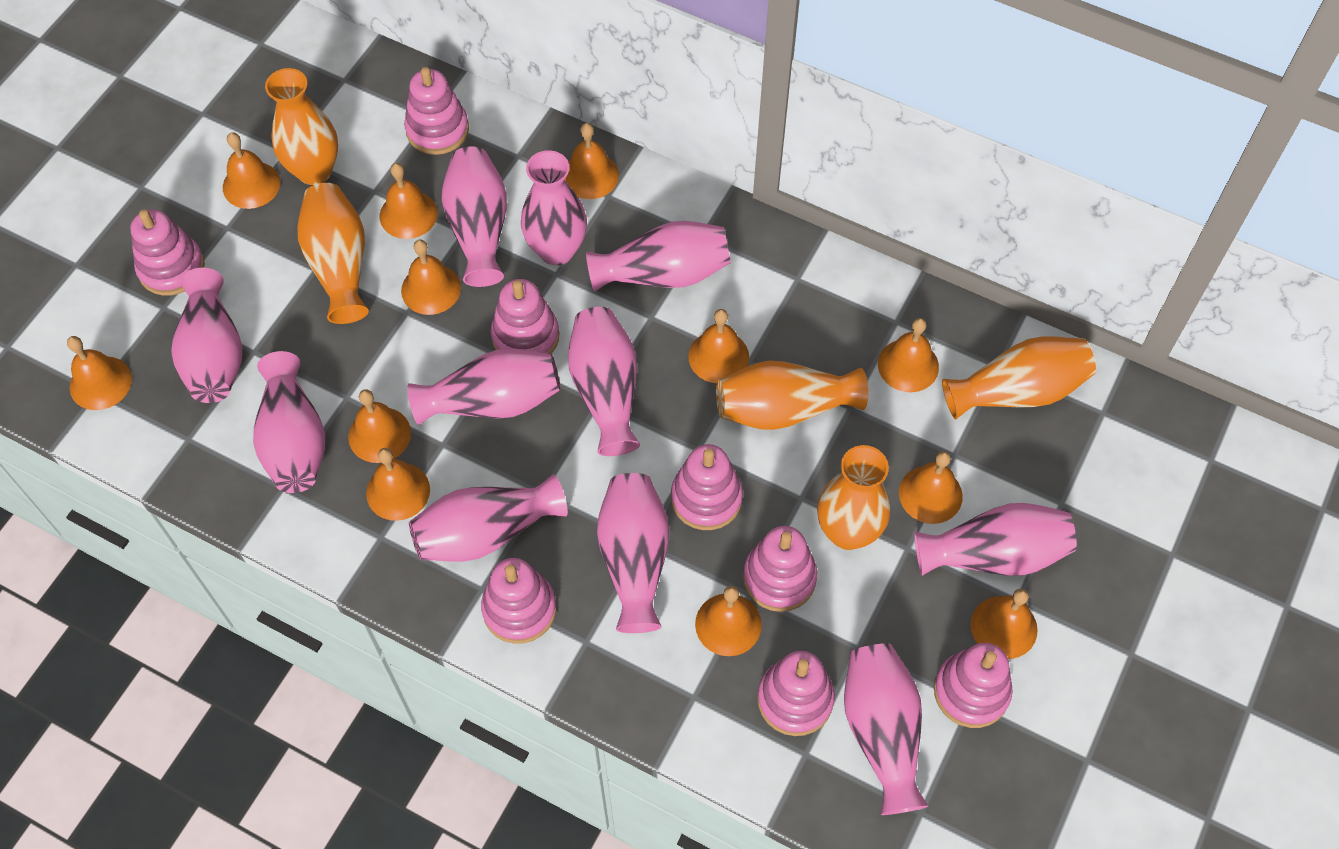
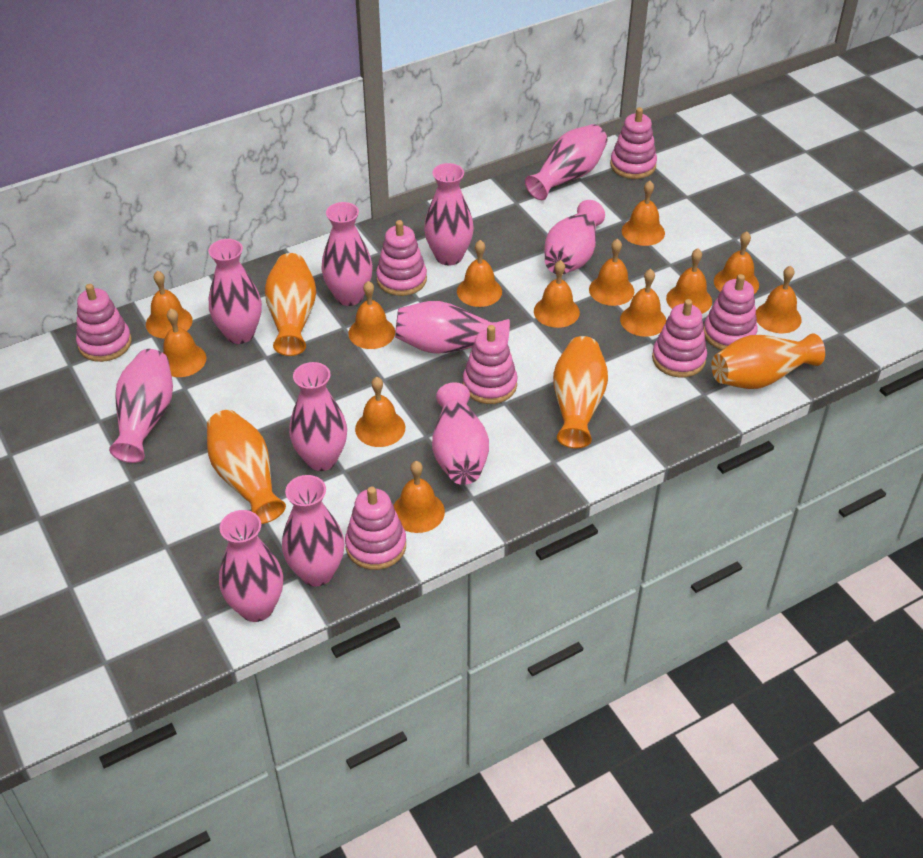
orange bell: 12 -> 13
orange vase: 5 -> 4
pink stacking toy: 8 -> 7

